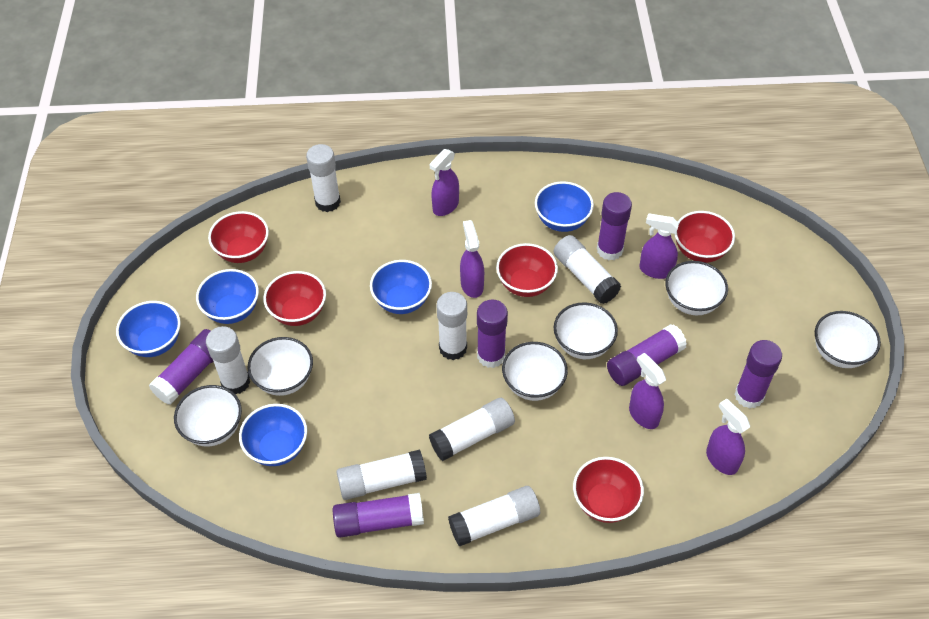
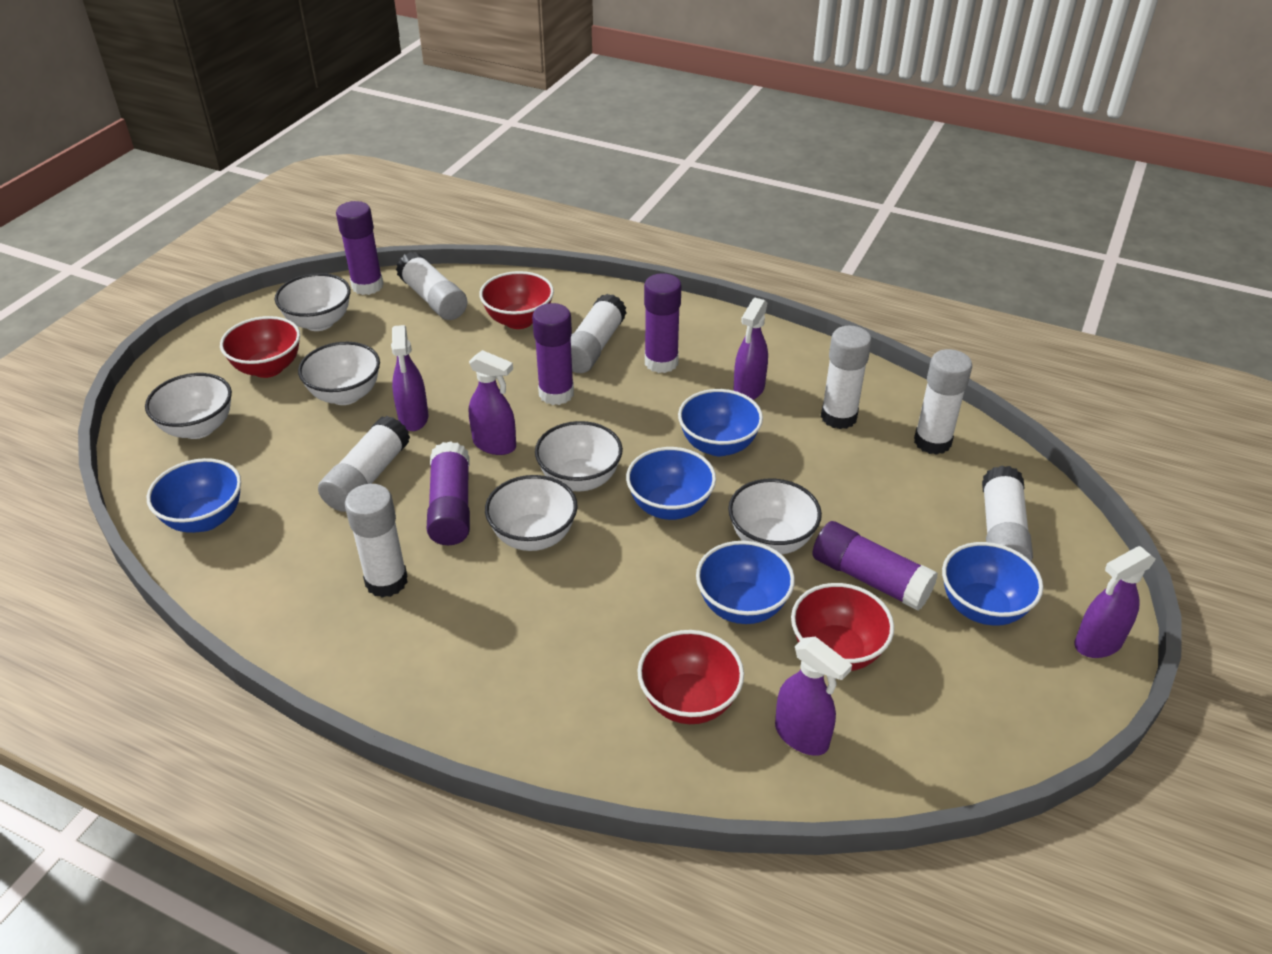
purple glue stick: 6 -> 5
red bowl: 5 -> 4

